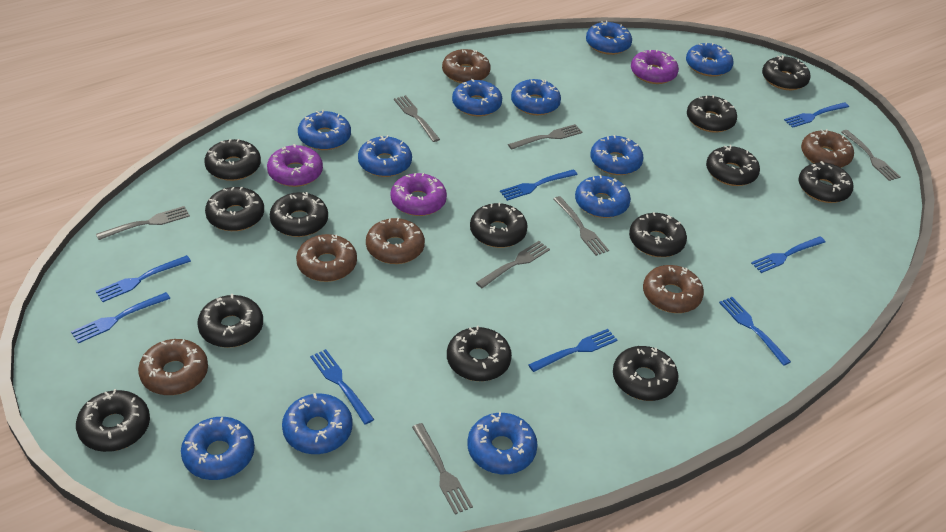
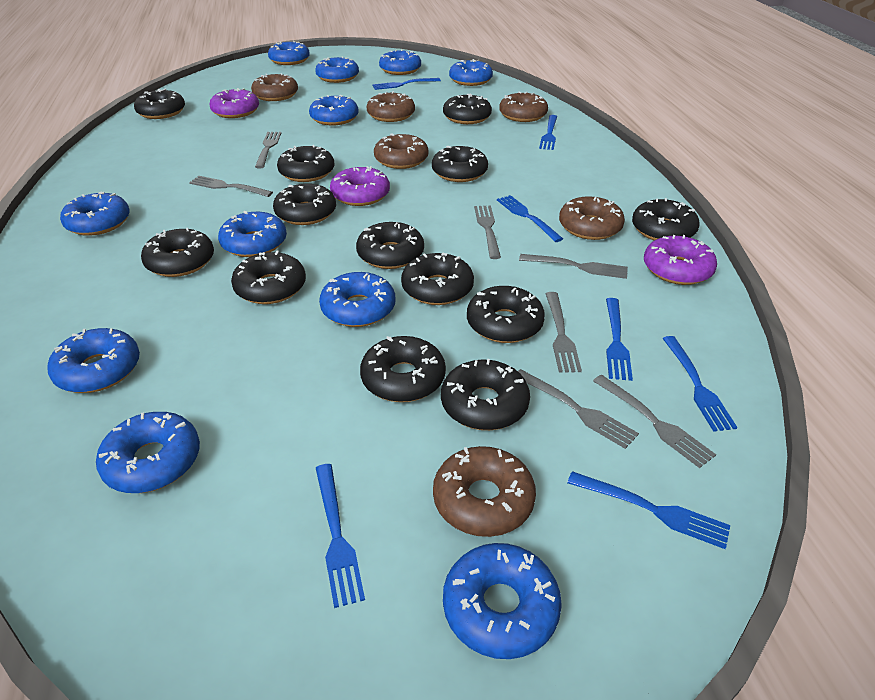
blue fork: 8 -> 7

